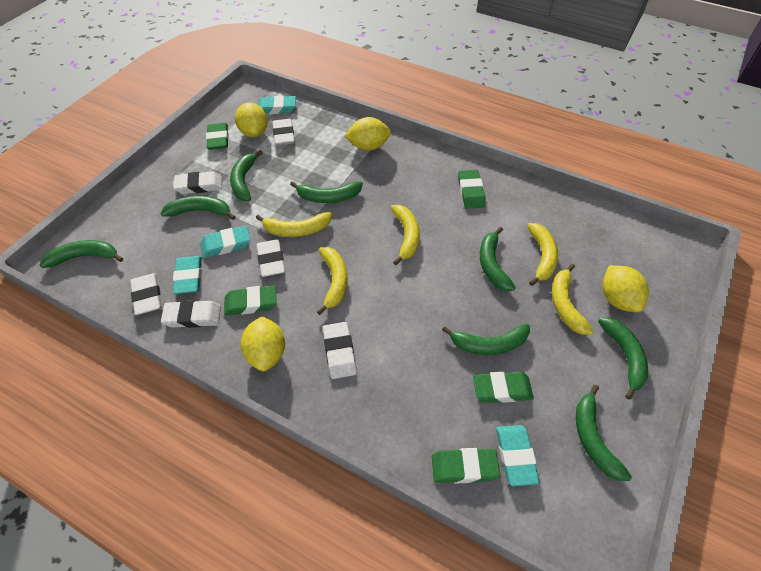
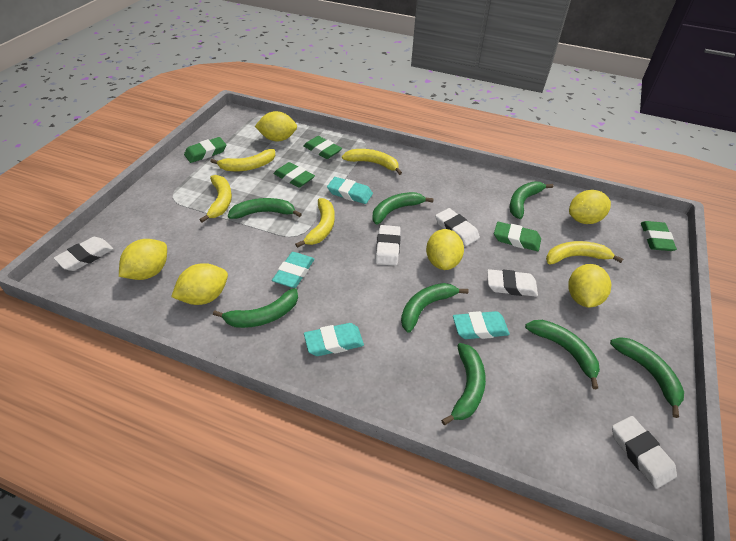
white eraser: 6 -> 5
yellow lemon: 4 -> 6

